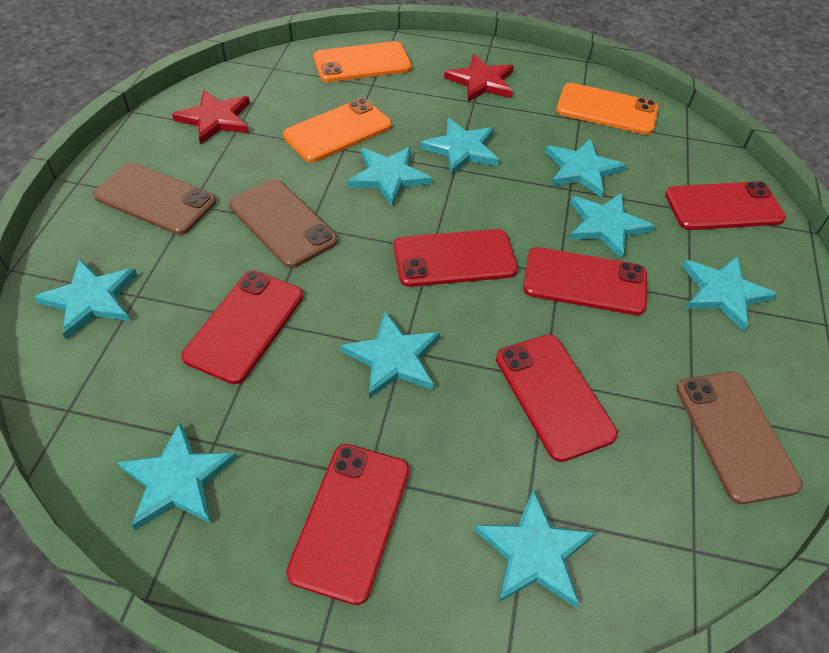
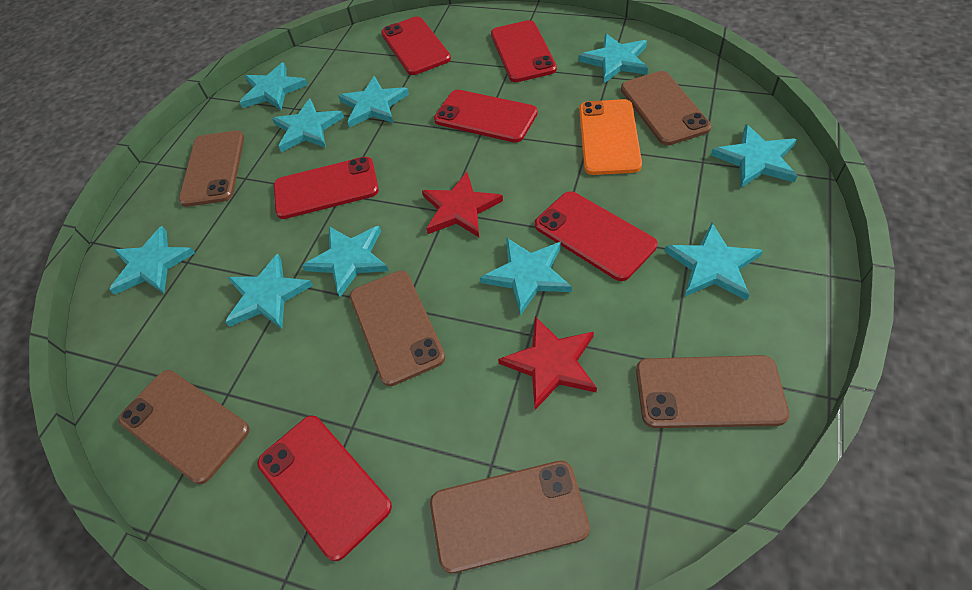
brown phone: 3 -> 6
orange phone: 3 -> 1
turquoise star: 9 -> 10

